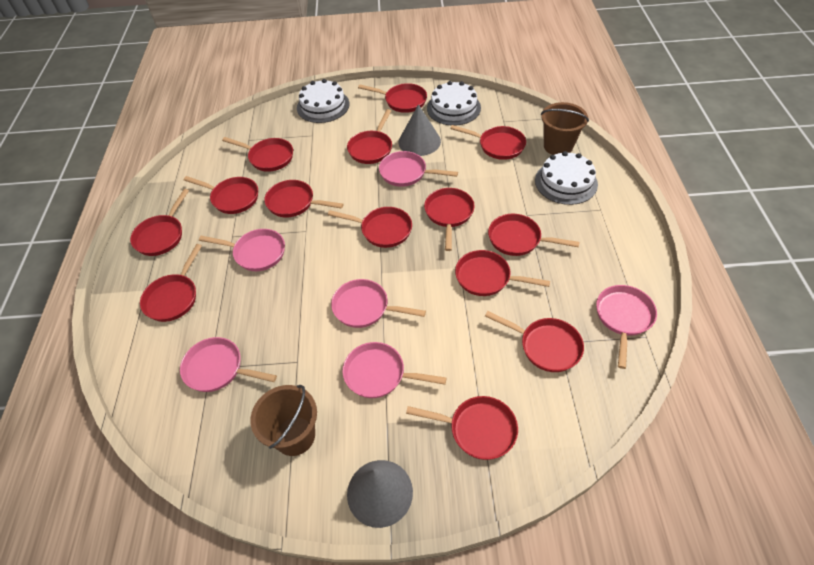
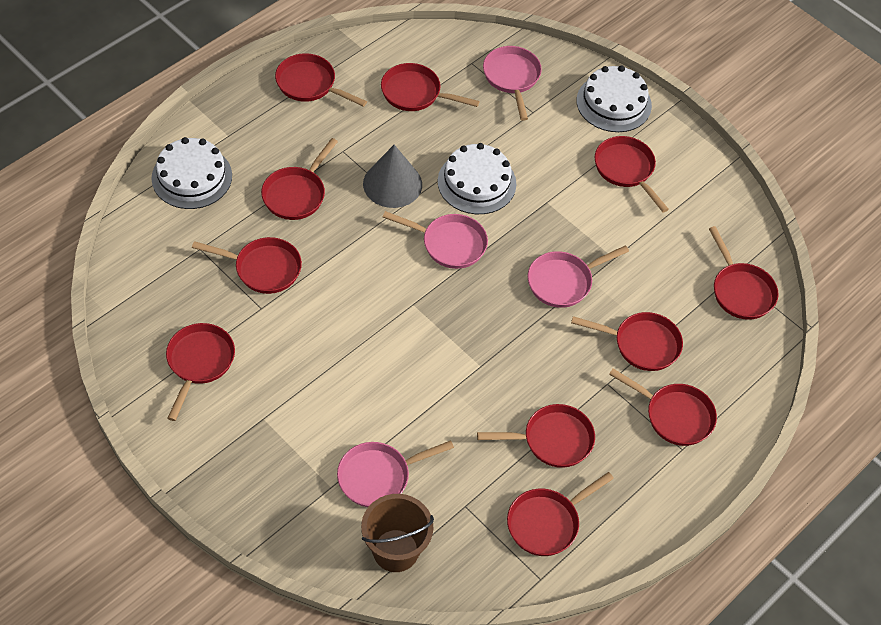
brown bucket: 2 -> 1
grey cone: 2 -> 1
pink pan: 6 -> 4
red pan: 14 -> 11

